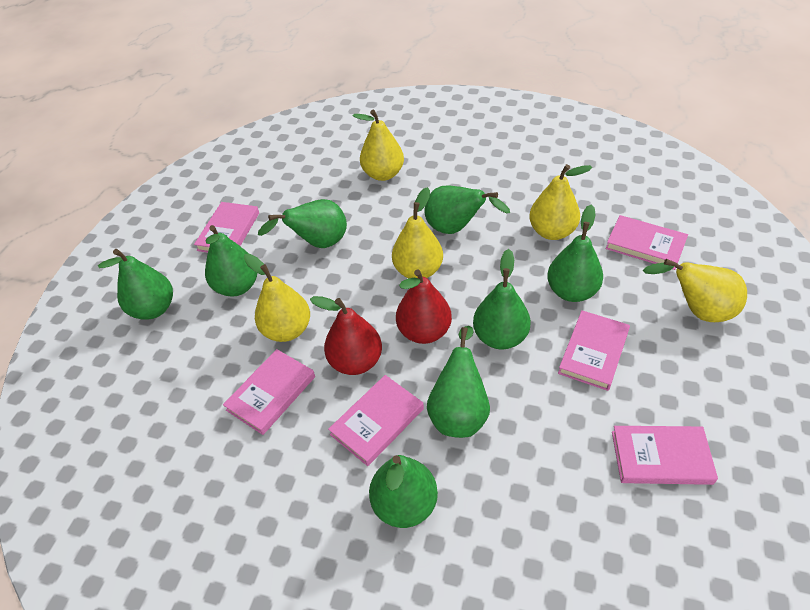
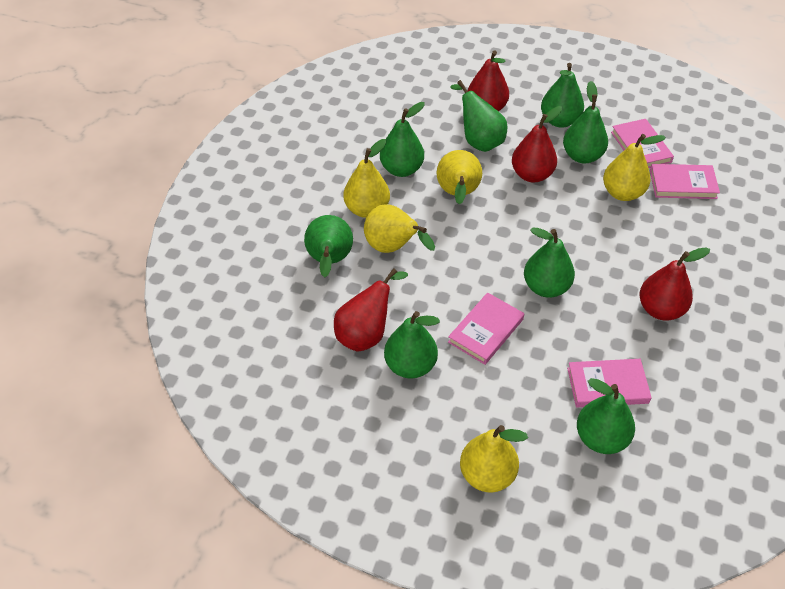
pink book: 6 -> 4
red pear: 2 -> 4

